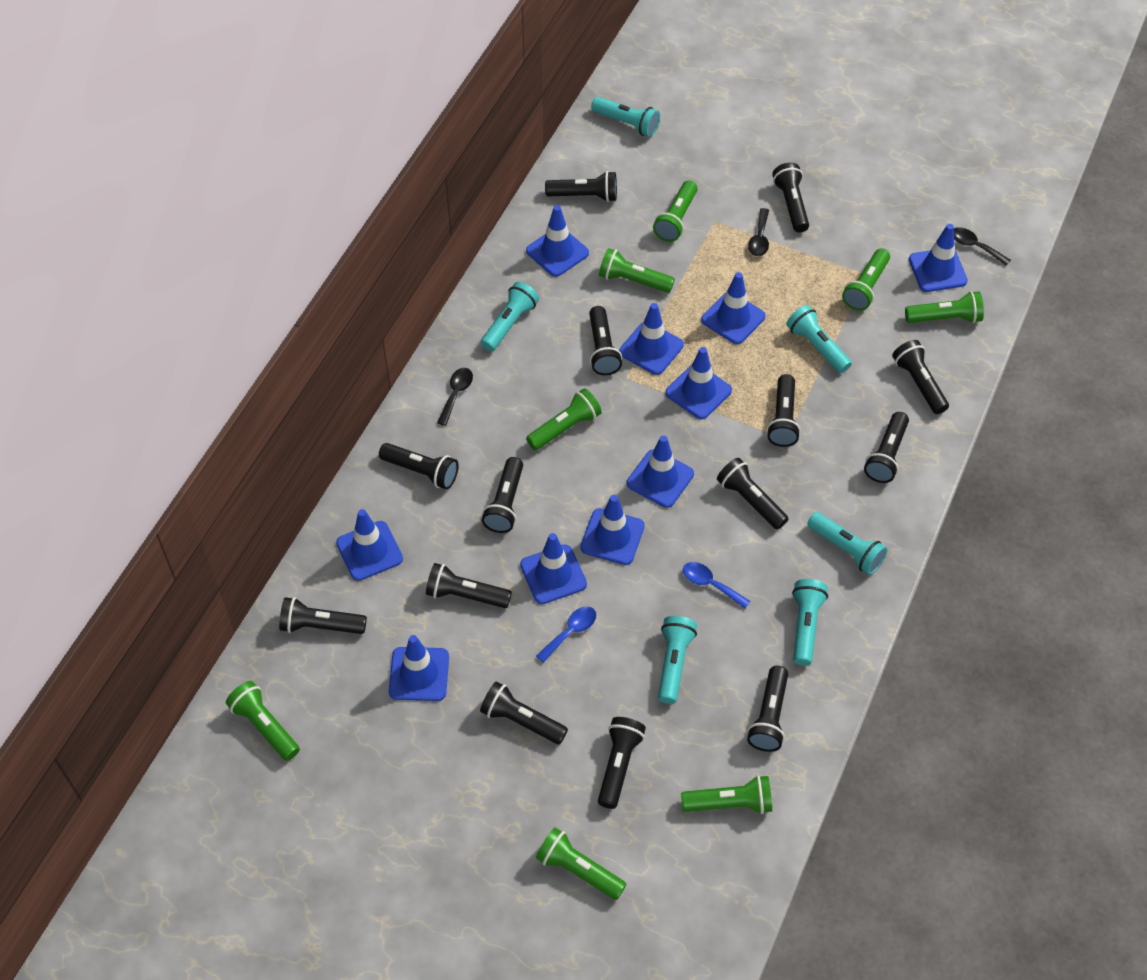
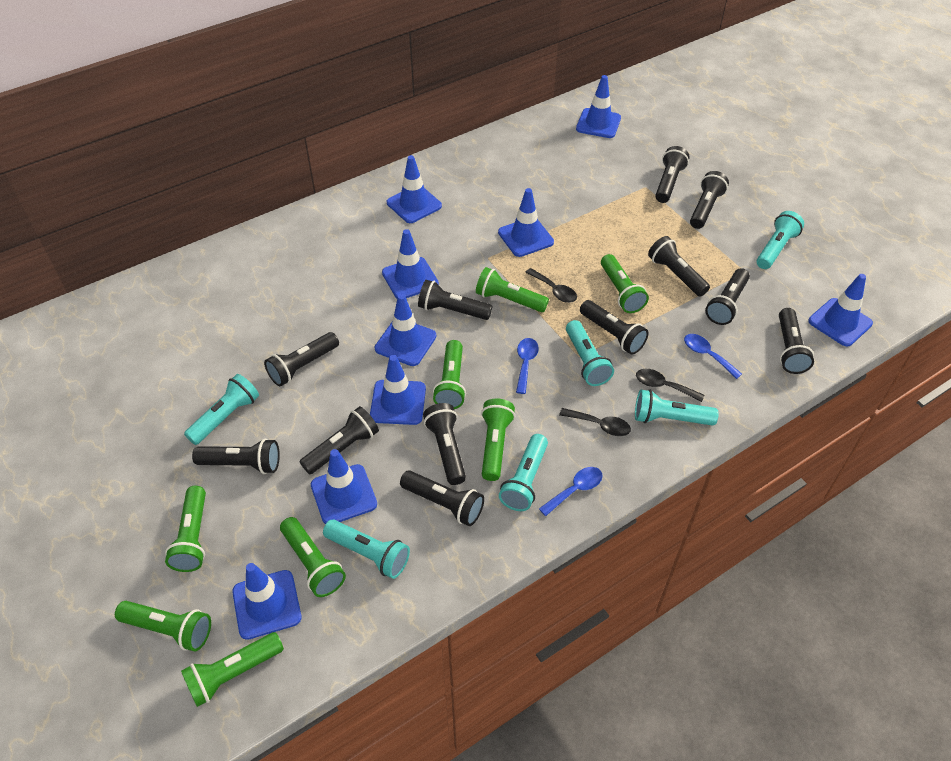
black flashlight: 14 -> 12
blue spoon: 2 -> 3
blue traffic cone: 10 -> 9

